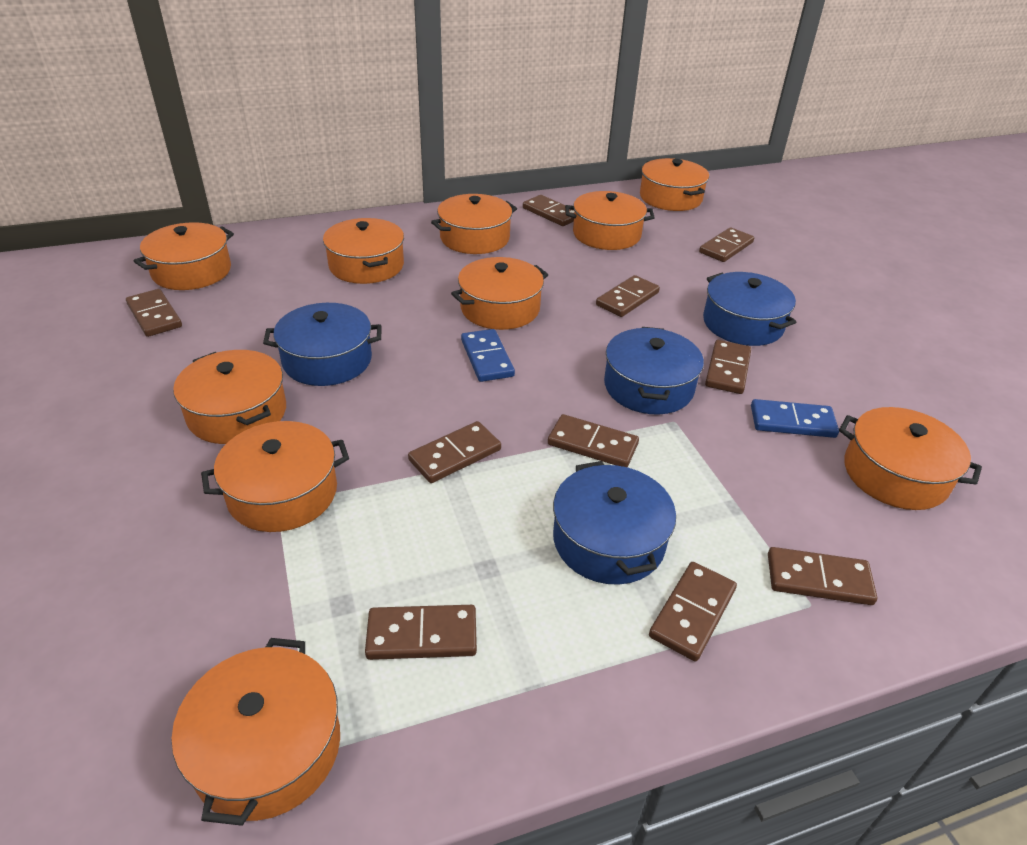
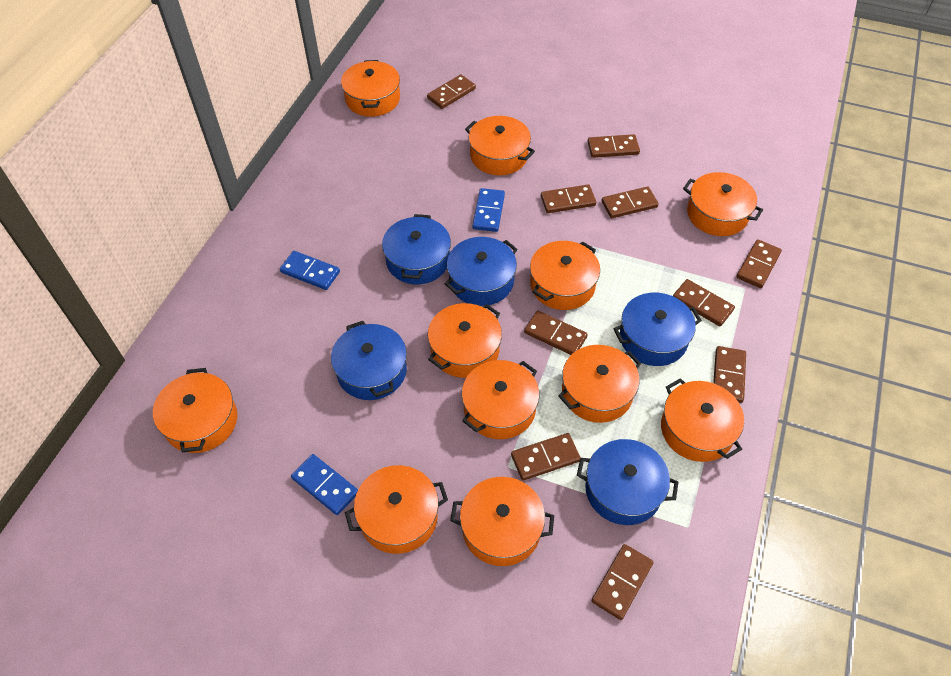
blue domino: 2 -> 3
blue pot: 4 -> 5
orange pot: 10 -> 11

